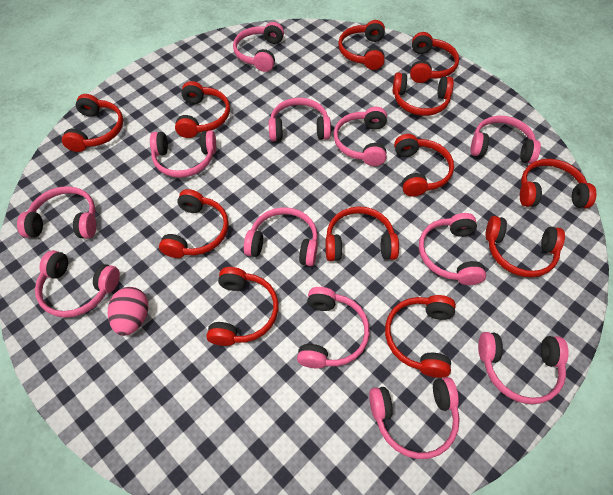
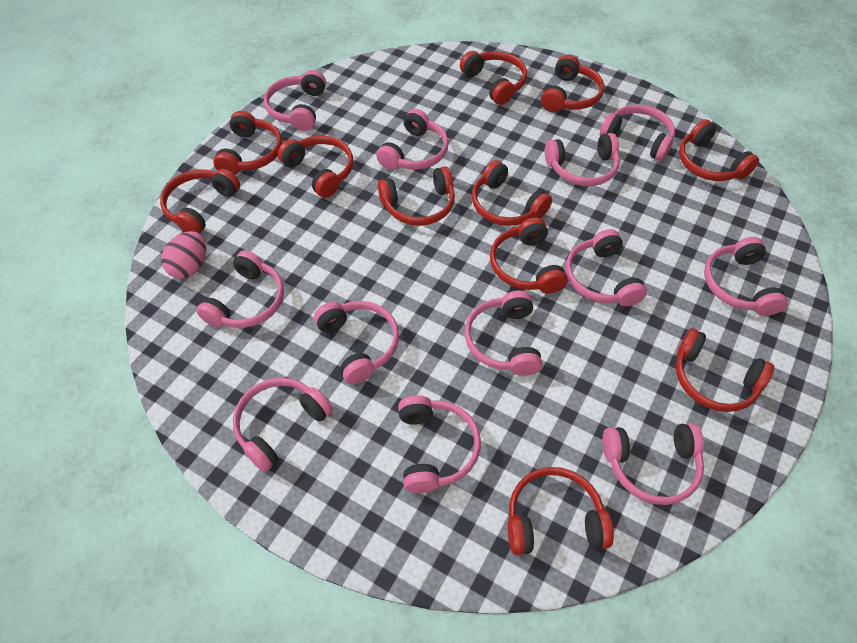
red headphones: 12 -> 11

